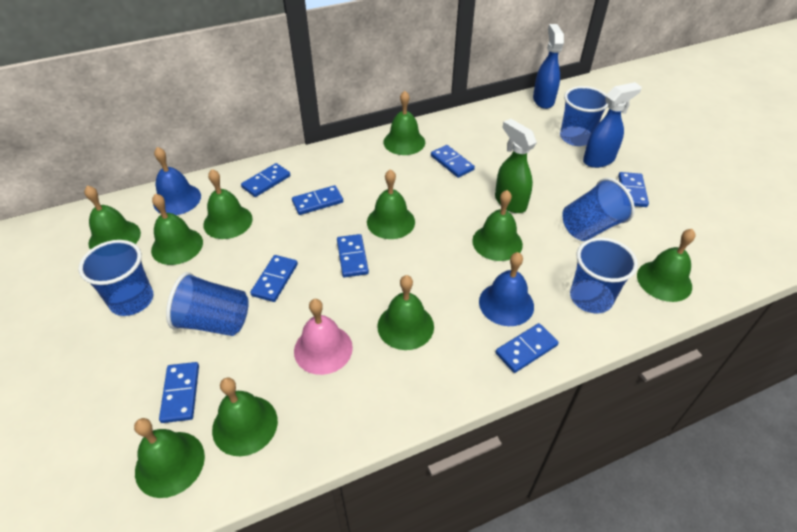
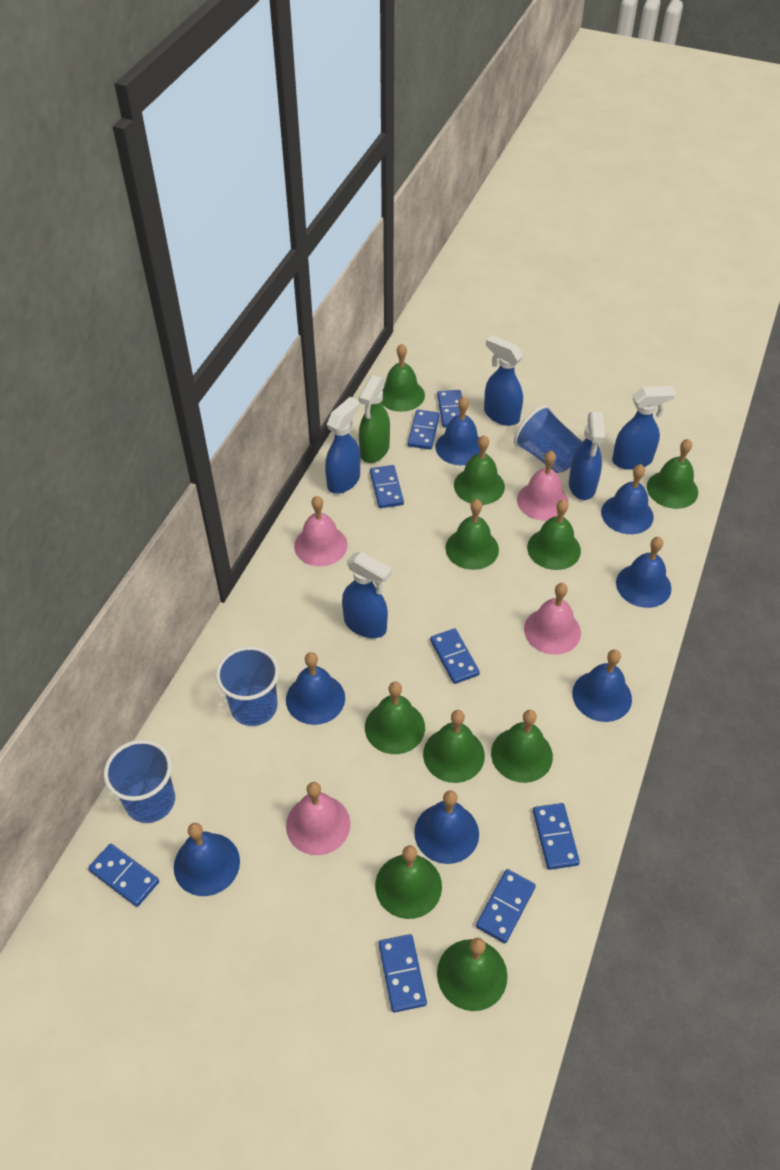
blue bell: 2 -> 7
blue cup: 5 -> 3
blue spray bottle: 2 -> 5
pink bell: 1 -> 4

